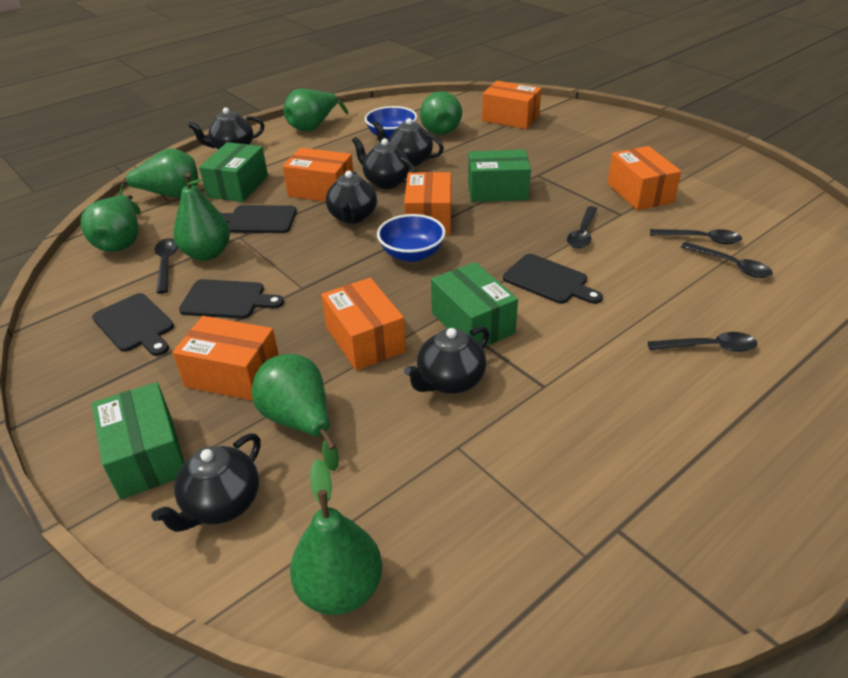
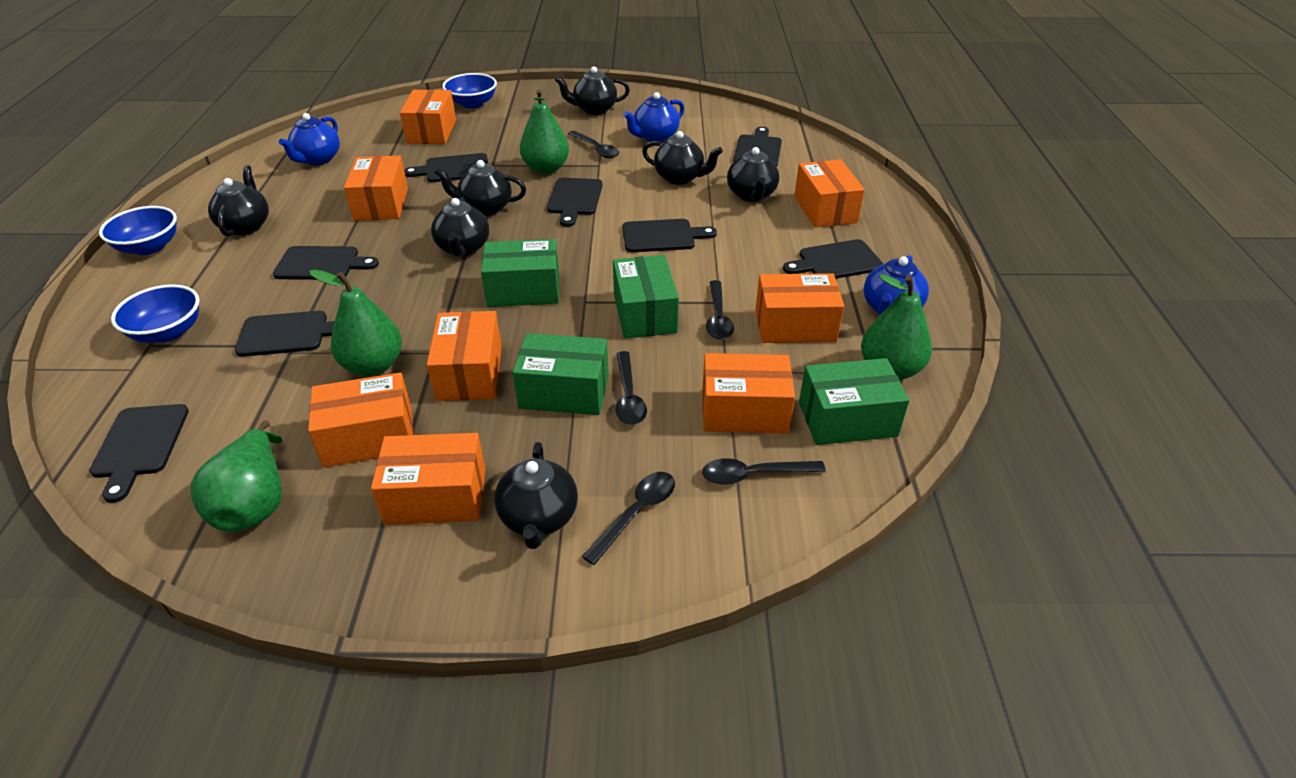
black cutting board: 4 -> 8
black teapot: 6 -> 7
blue bowl: 2 -> 3
blue teapot: 0 -> 3
green pear: 7 -> 4
orange box: 6 -> 8

